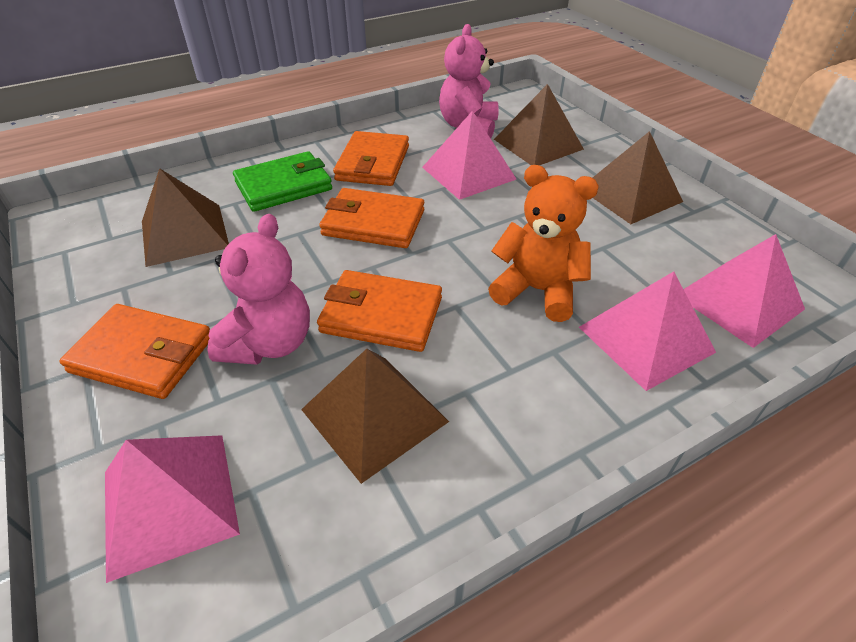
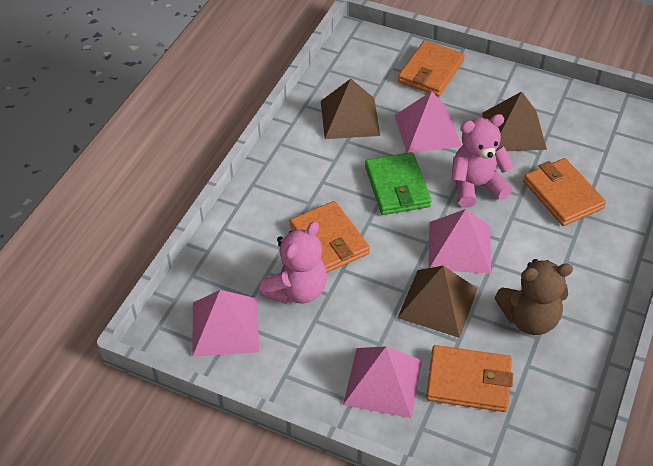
brown pyramid: 4 -> 3
brown teddy bear: 0 -> 1
orange teddy bear: 1 -> 0

